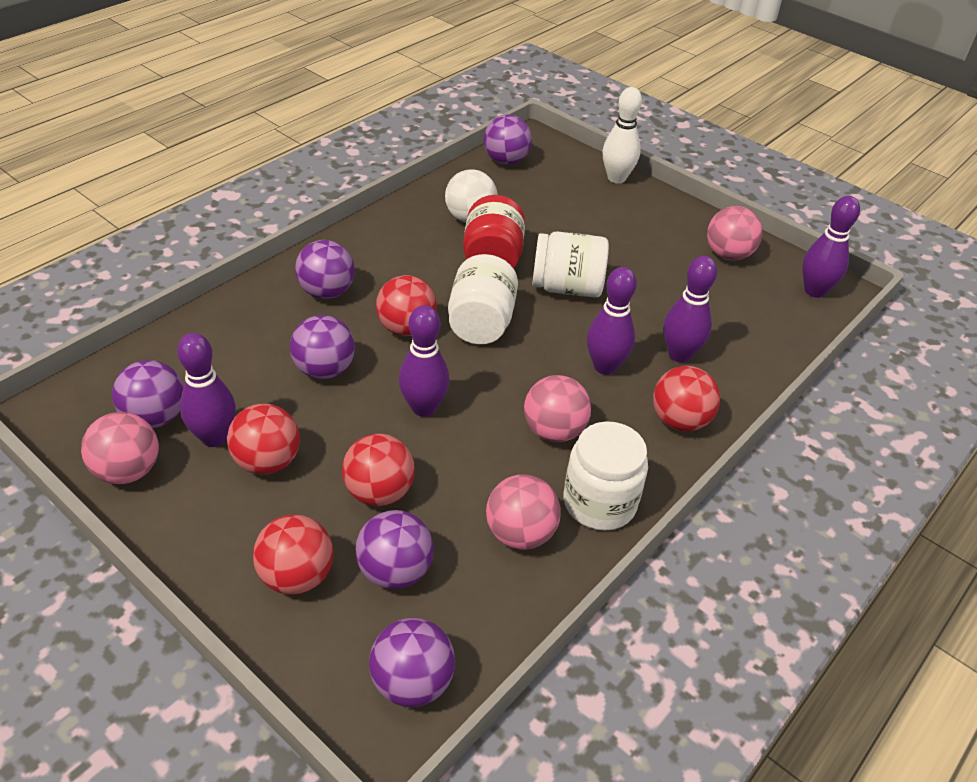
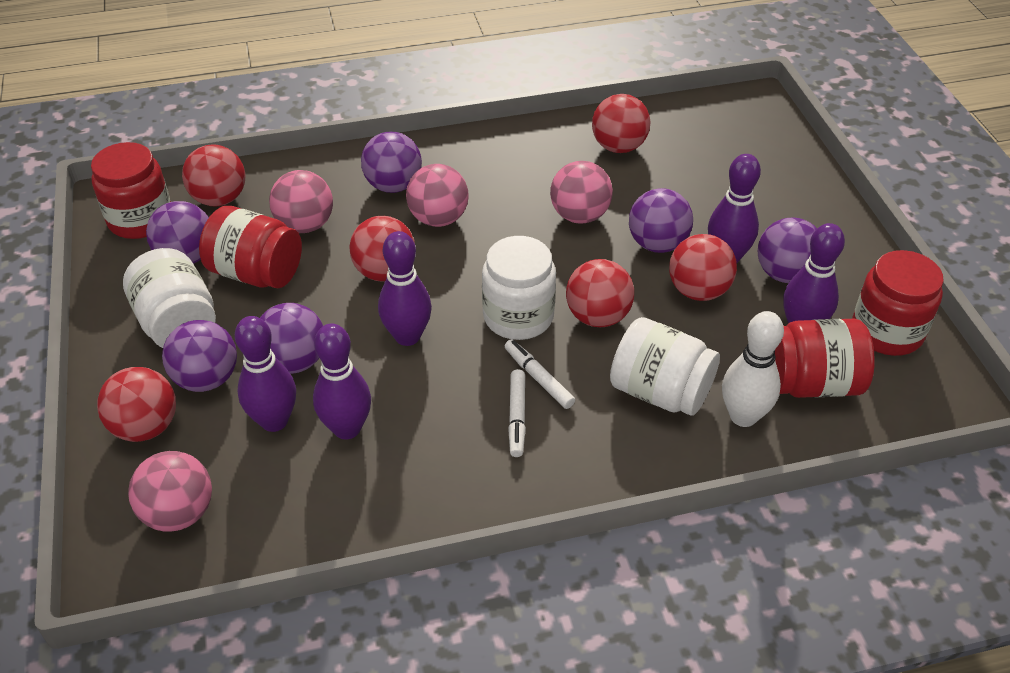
red ball: 5 -> 6
red jar: 1 -> 4
white ball: 1 -> 0
white marker: 0 -> 2

